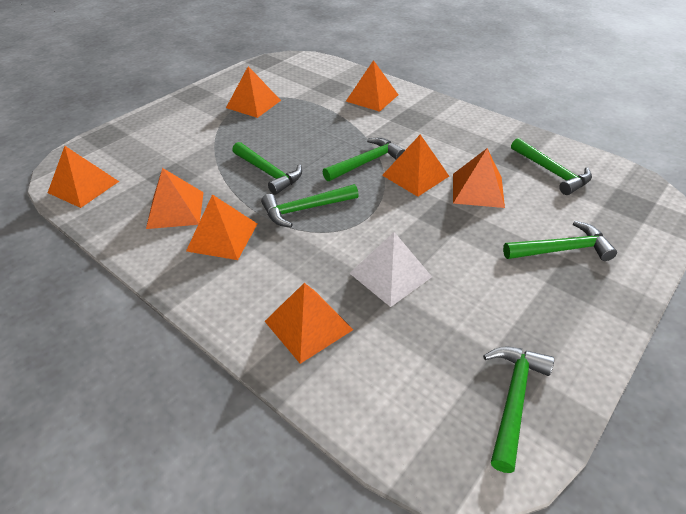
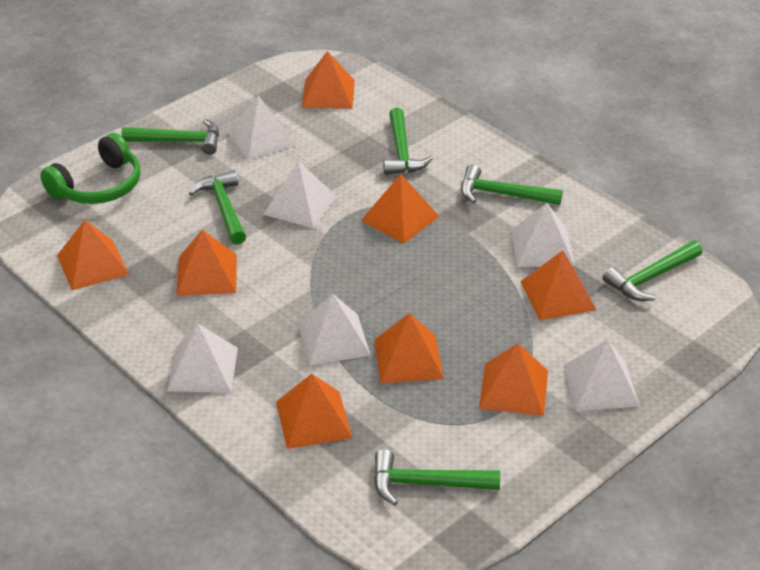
green headphones: 0 -> 1
white pyramid: 1 -> 6

